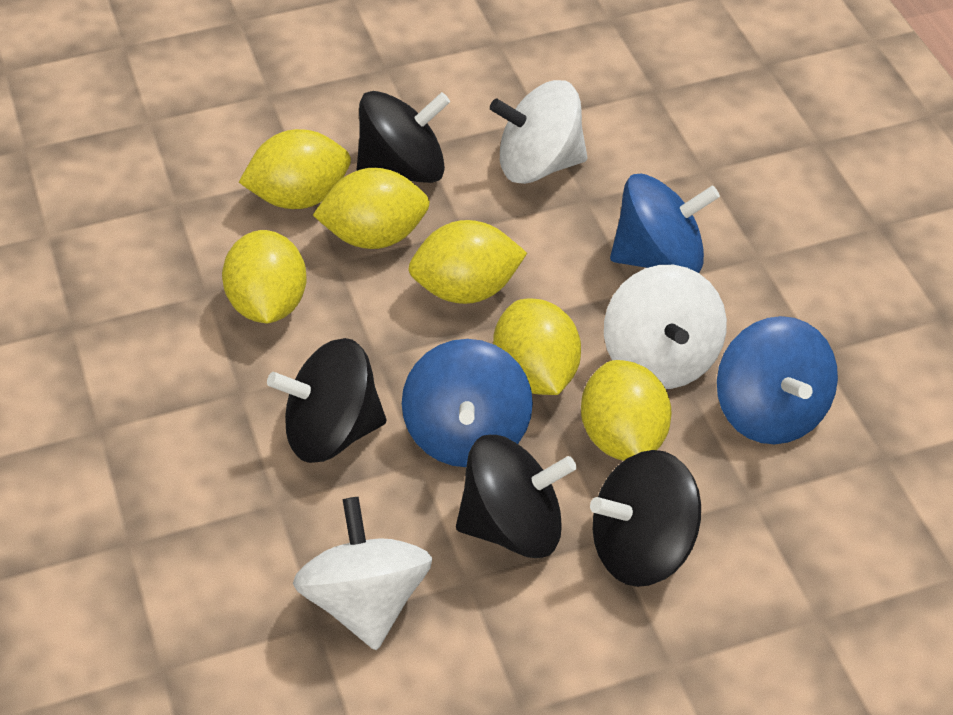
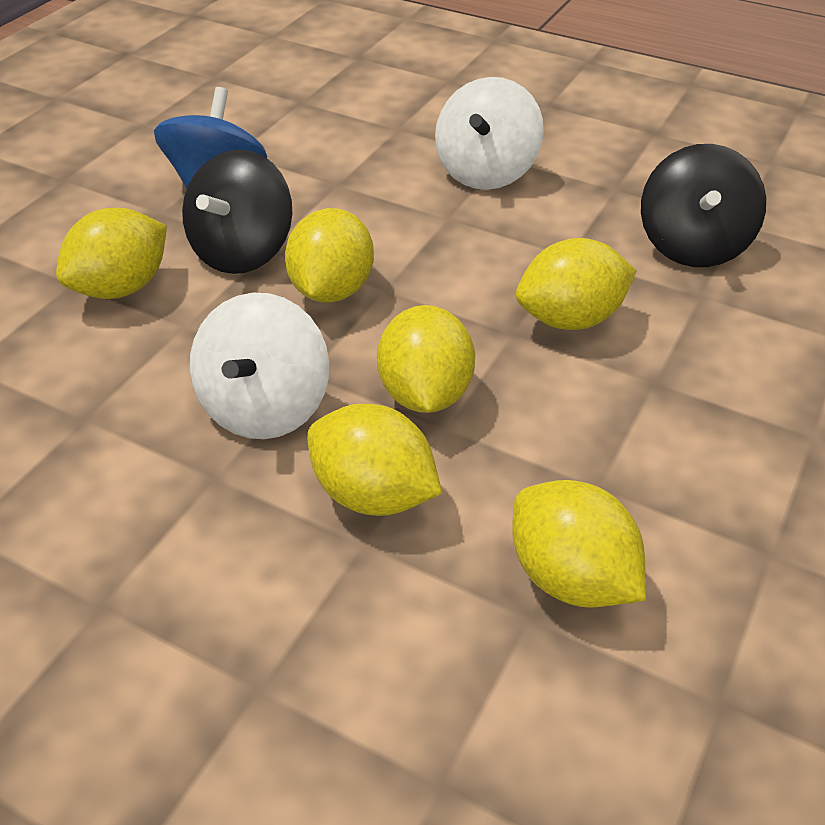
black spinning top: 4 -> 2
blue spinning top: 3 -> 1
white spinning top: 3 -> 2

